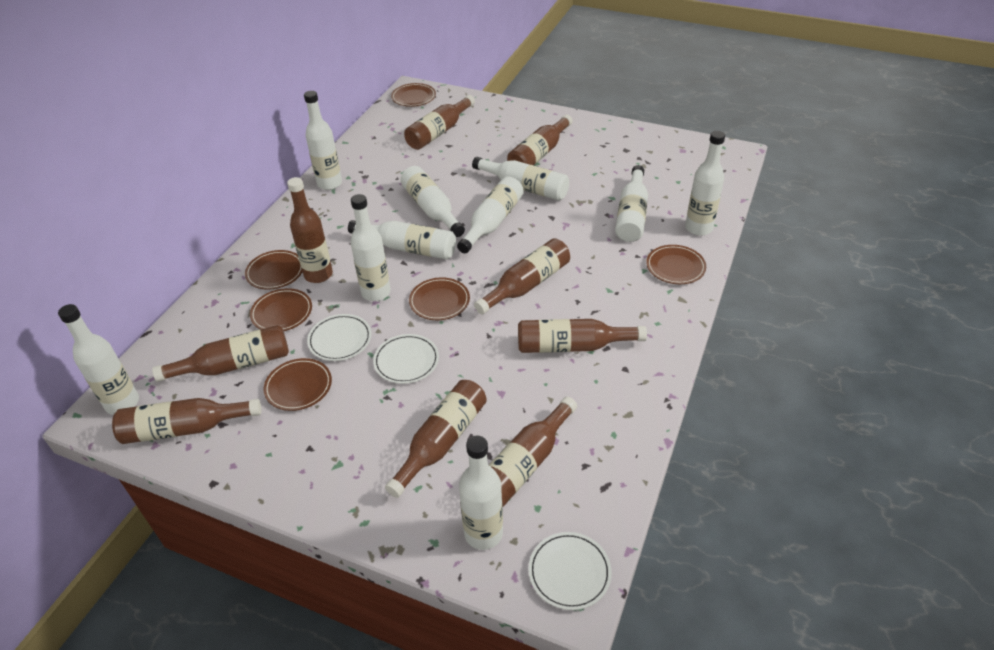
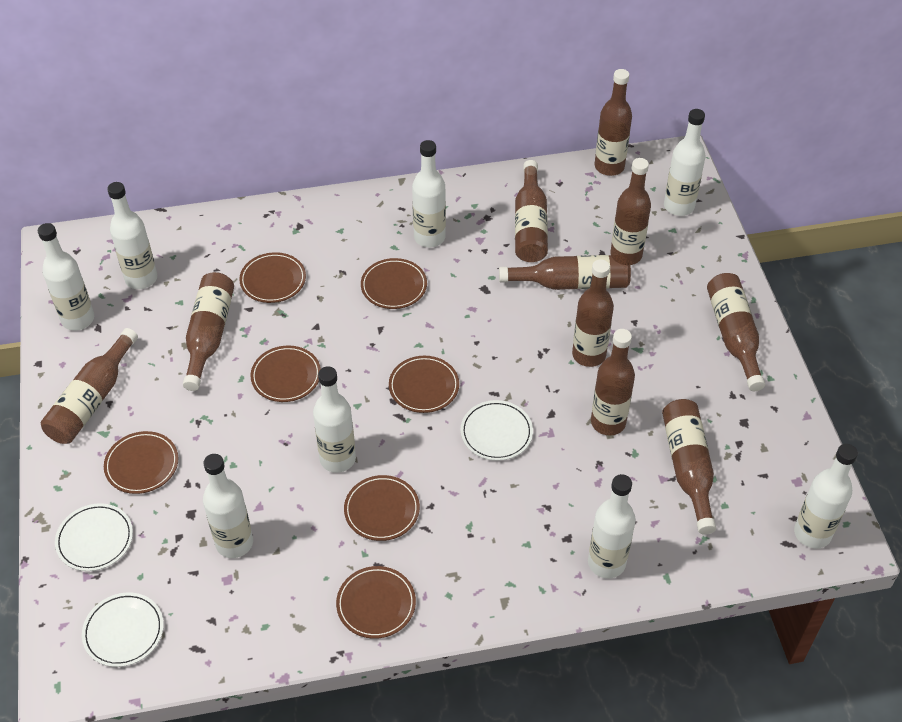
brown bottle: 9 -> 10
brown plate: 6 -> 7
white bottle: 10 -> 8

